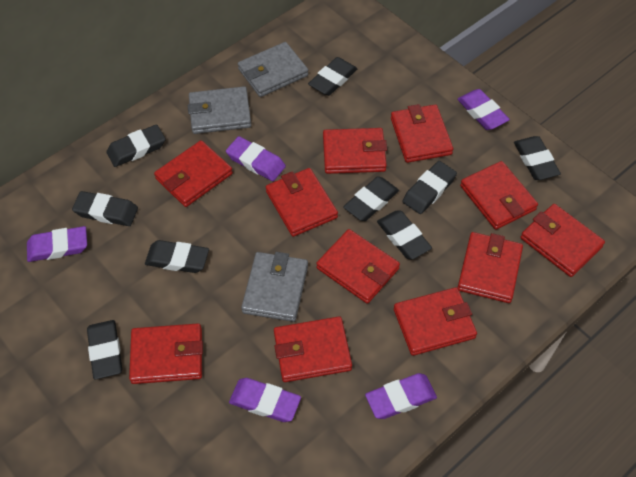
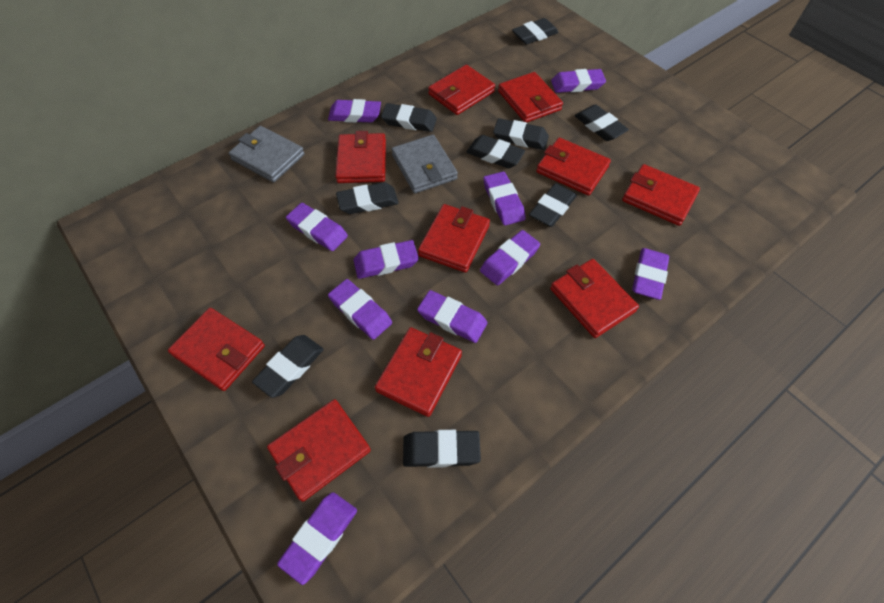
grey wallet: 3 -> 2
purple eraser: 5 -> 10
red wallet: 11 -> 10

